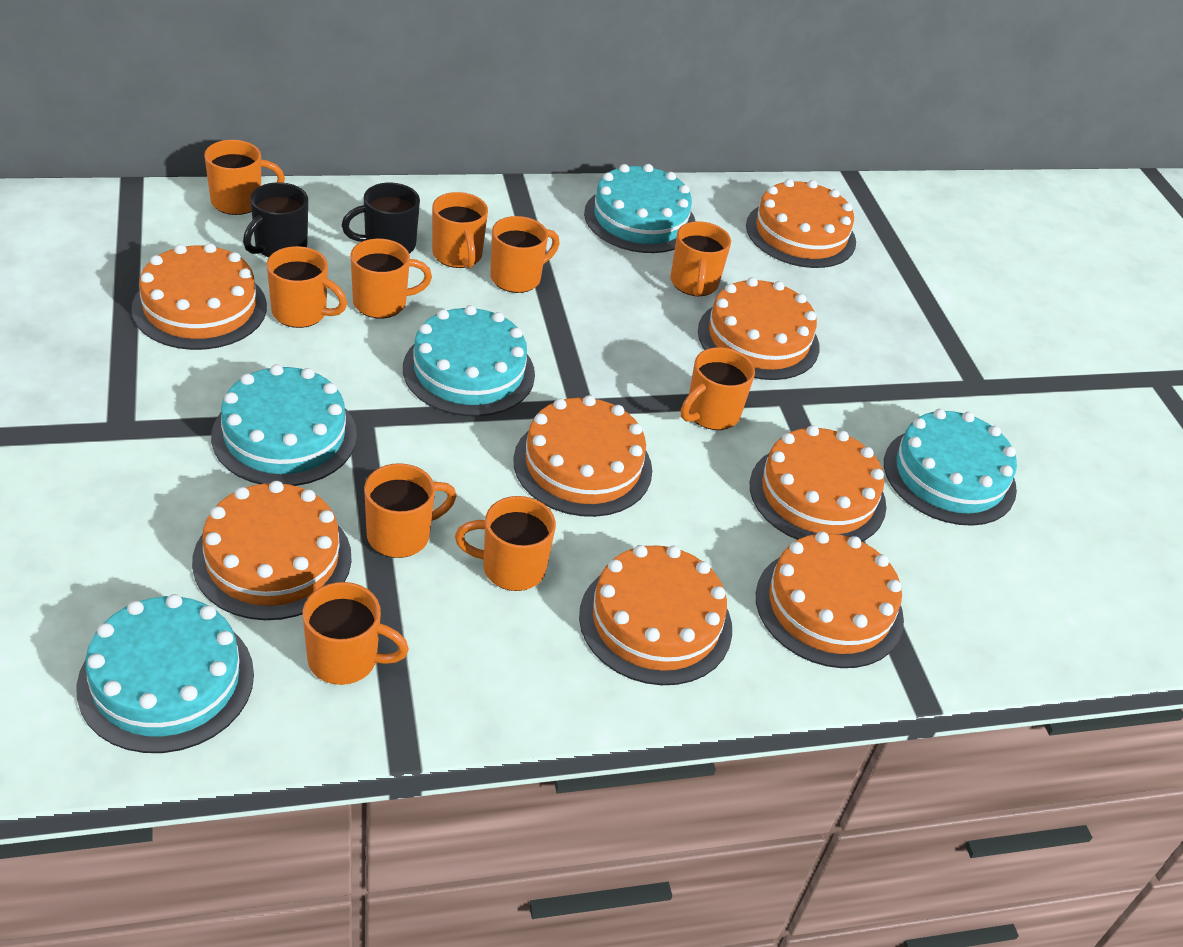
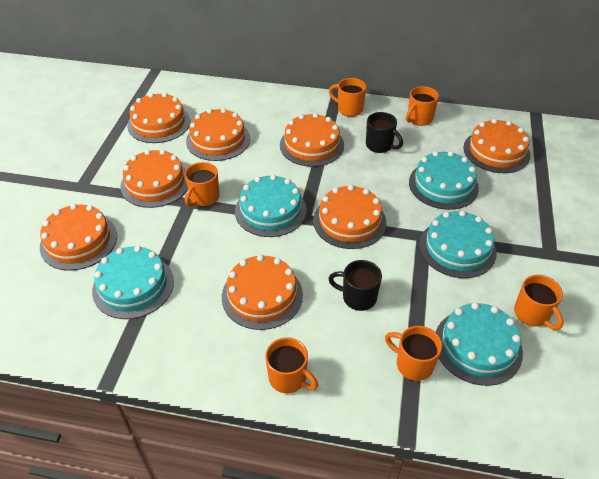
orange mug: 10 -> 6

